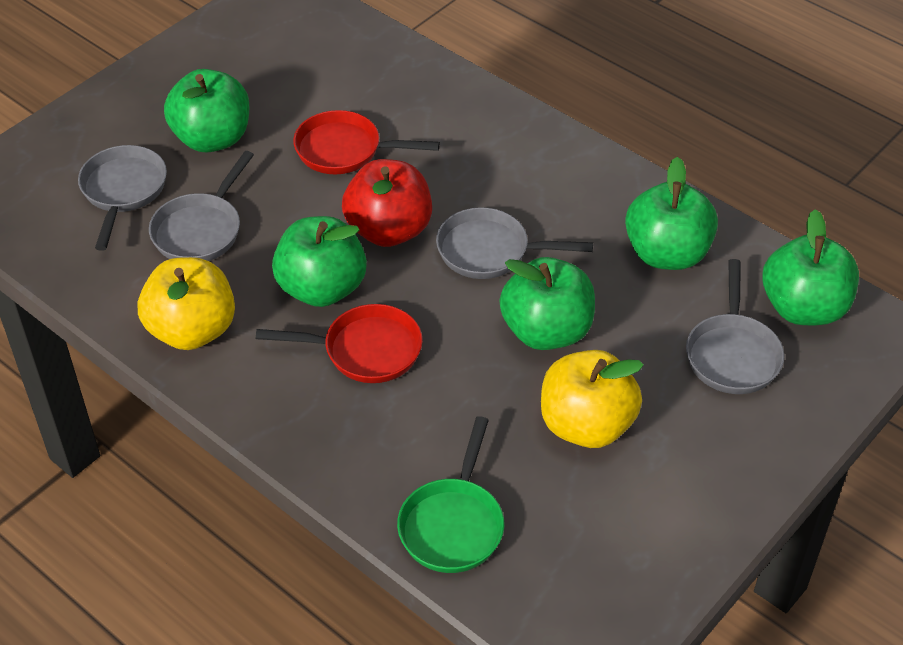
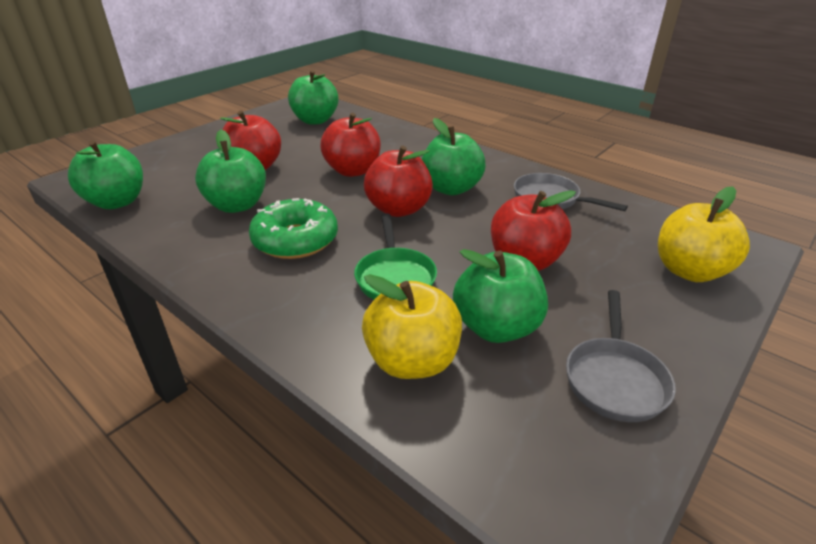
green donut: 0 -> 1
grey pan: 4 -> 2
red apple: 1 -> 4
red pan: 2 -> 0

